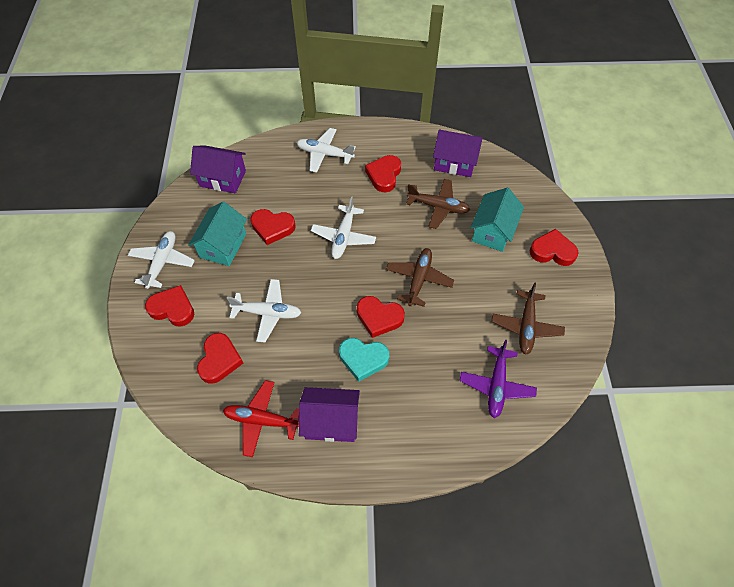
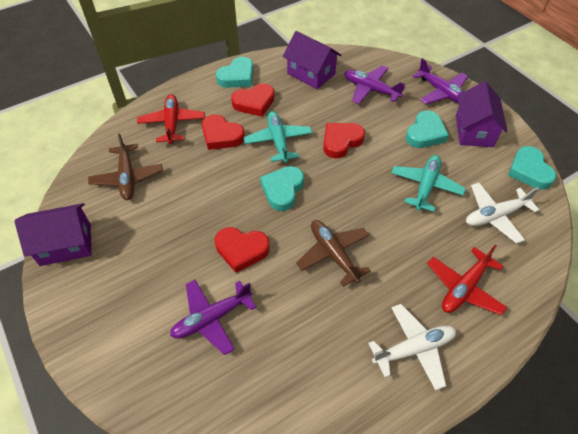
brown plane: 3 -> 2
purple plane: 1 -> 3
red heart: 6 -> 4
red plane: 1 -> 2
turquoise heart: 1 -> 4
turquoise house: 2 -> 0
turquoise plane: 0 -> 2
white plane: 4 -> 2

